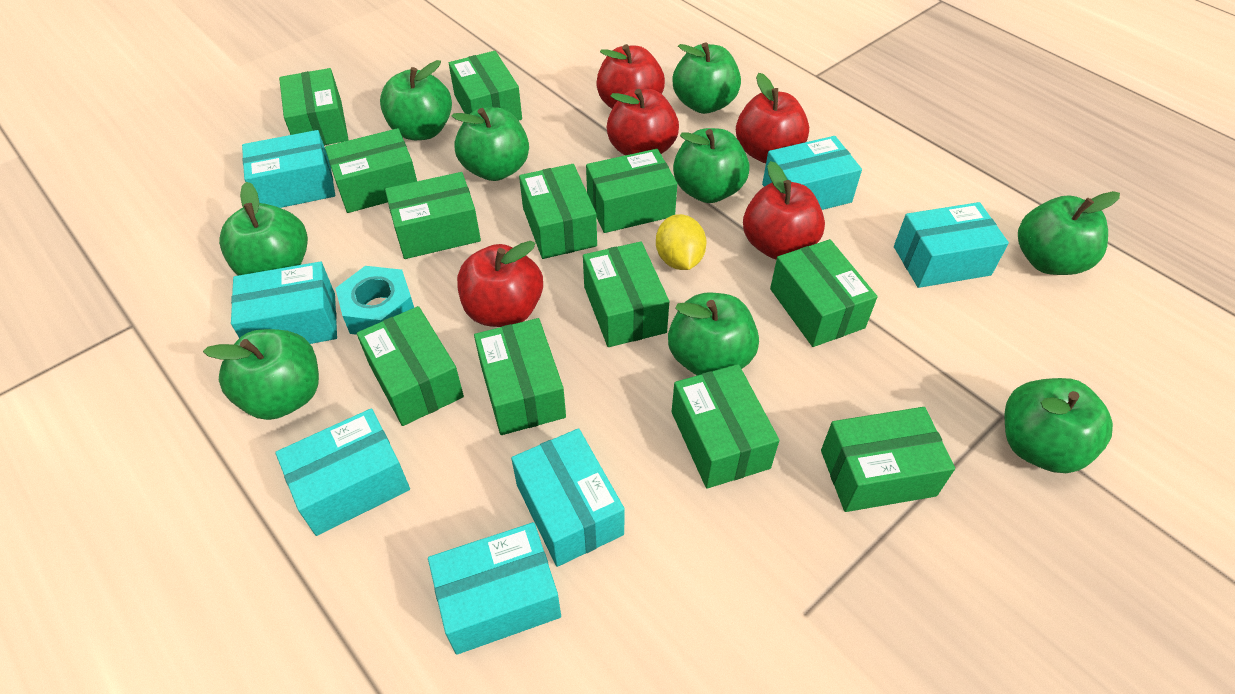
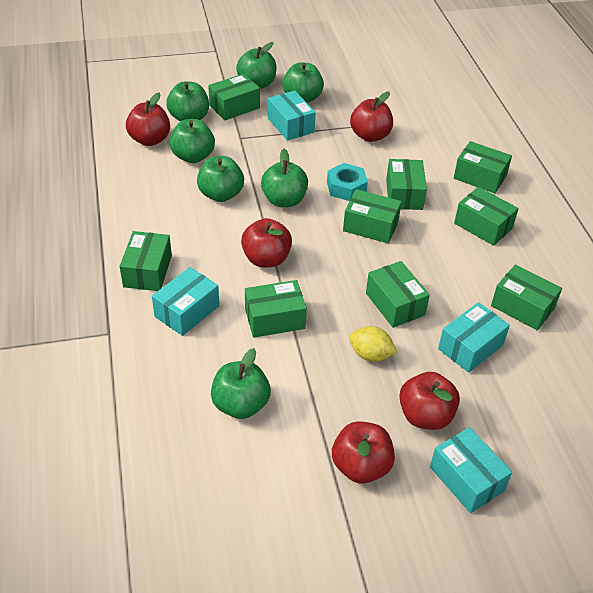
green apple: 9 -> 7
green box: 12 -> 9
turquoise box: 7 -> 4

